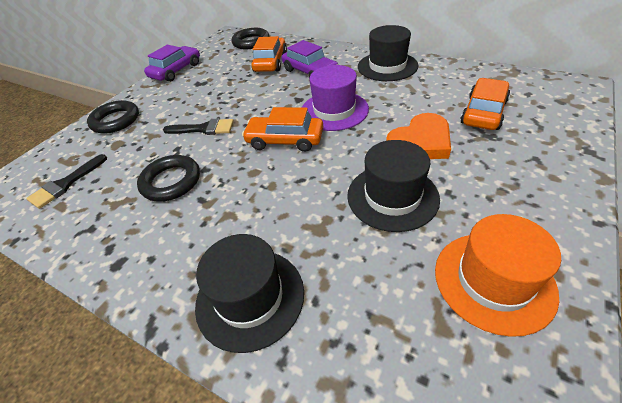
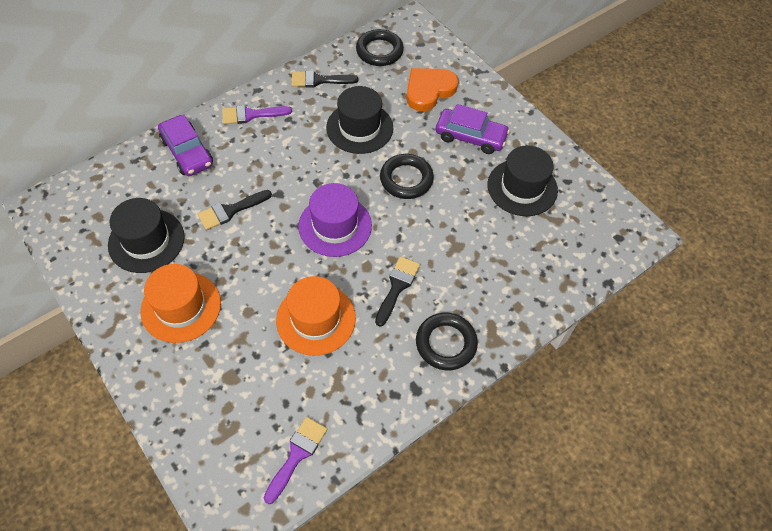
black brush: 2 -> 3
orange car: 3 -> 0
orange hat: 1 -> 2
purple brush: 0 -> 2

